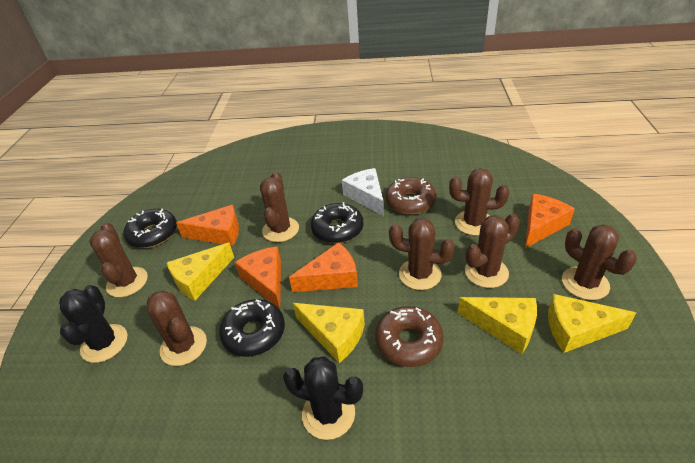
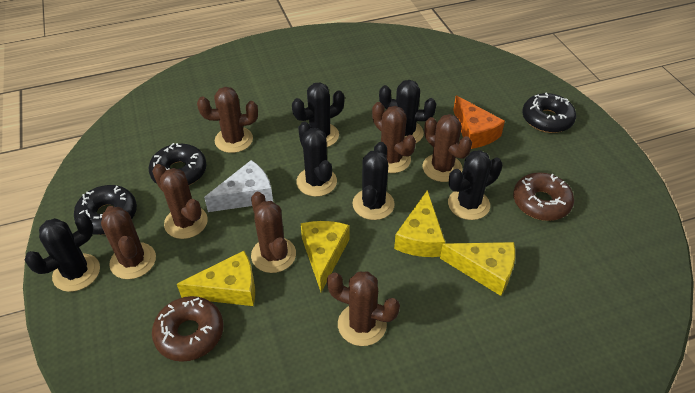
black cactus: 2 -> 6
orange cheese: 4 -> 1

